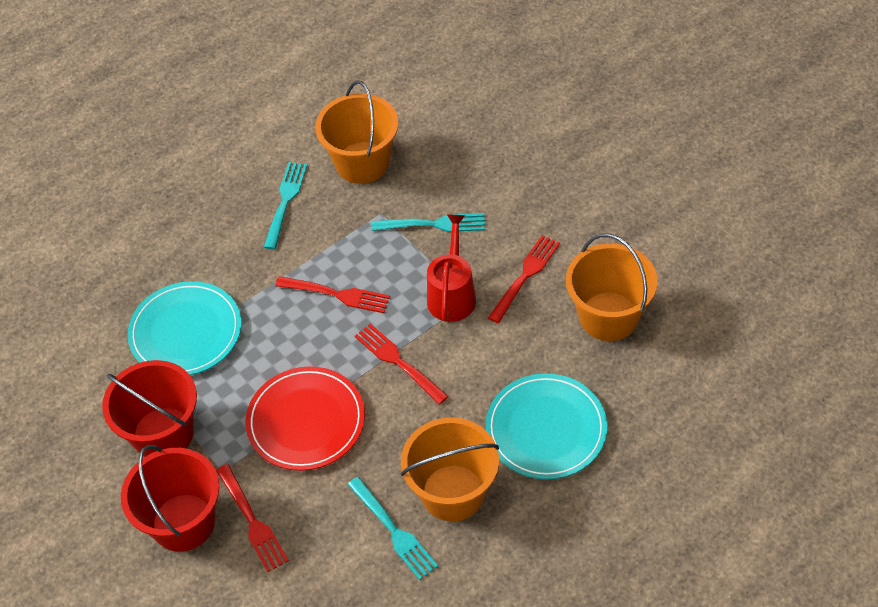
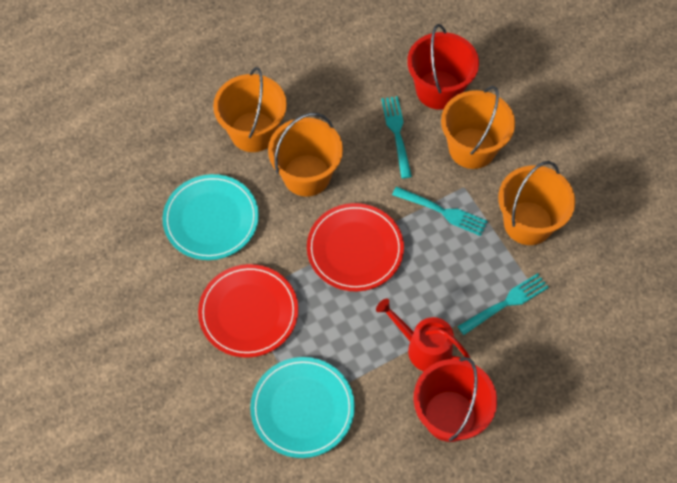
orange bucket: 3 -> 4
red fork: 4 -> 0
red plate: 1 -> 2

